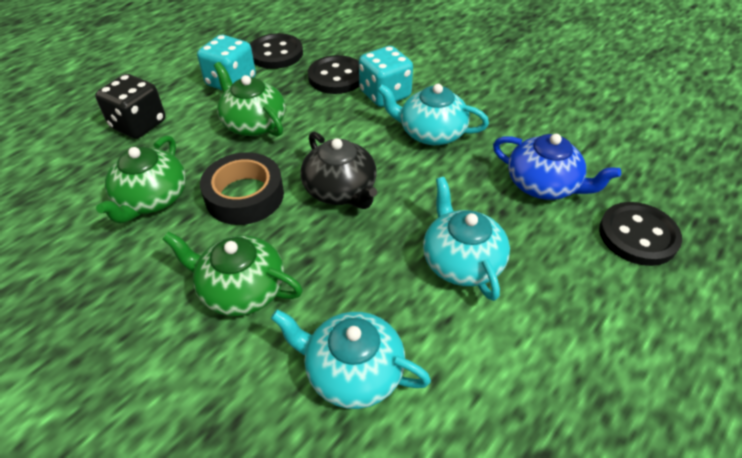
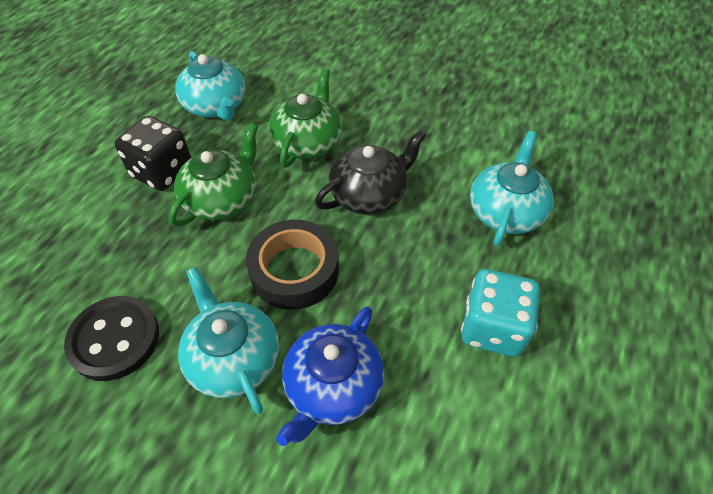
black button: 3 -> 1
green teapot: 3 -> 2
turquoise dice: 2 -> 1

